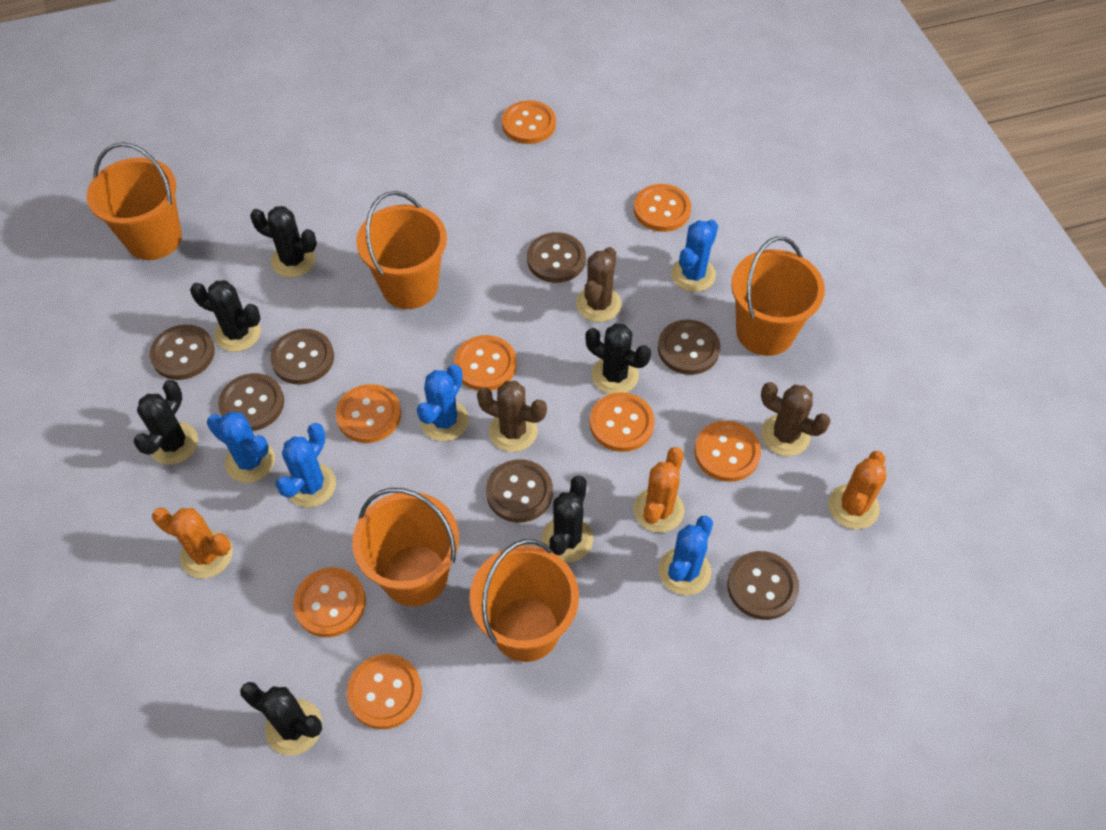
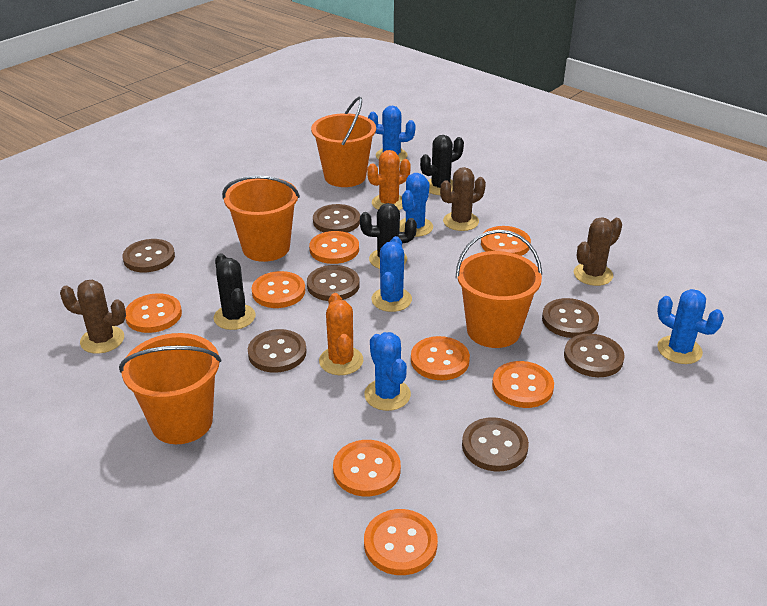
black cactus: 6 -> 3
orange bucket: 5 -> 4
orange cactus: 3 -> 2

